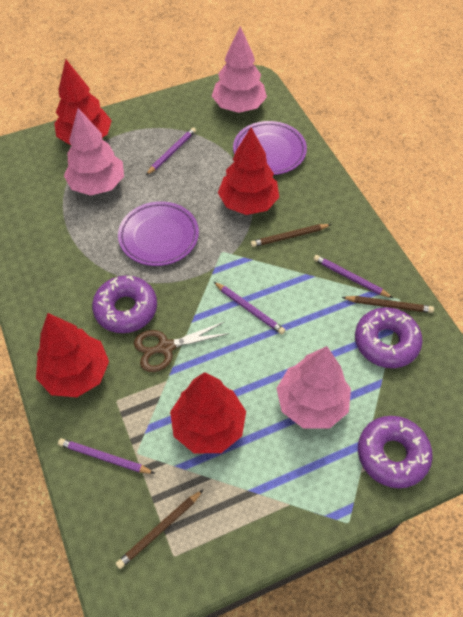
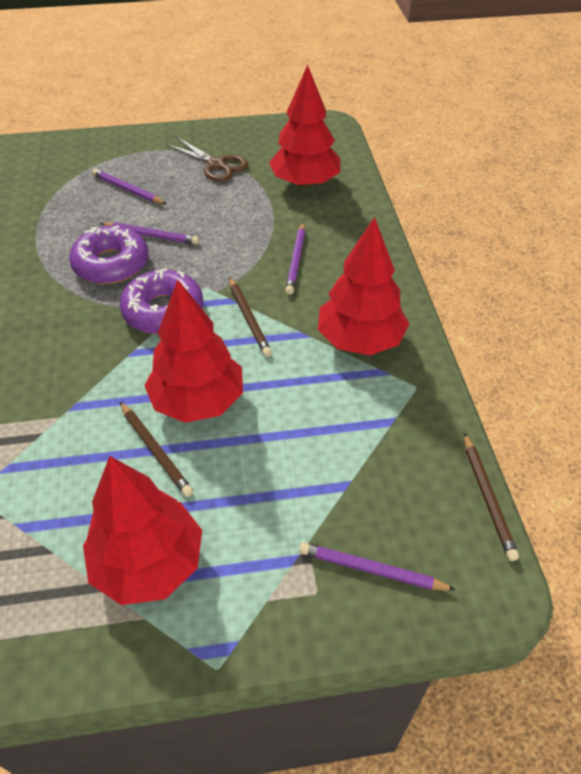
pink tree: 3 -> 0
purple donut: 3 -> 2
purple plate: 2 -> 0

